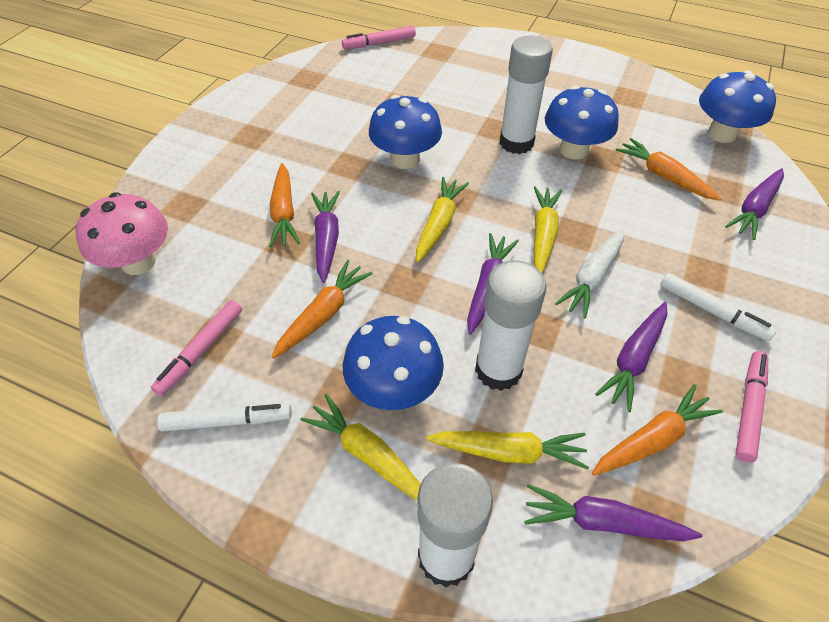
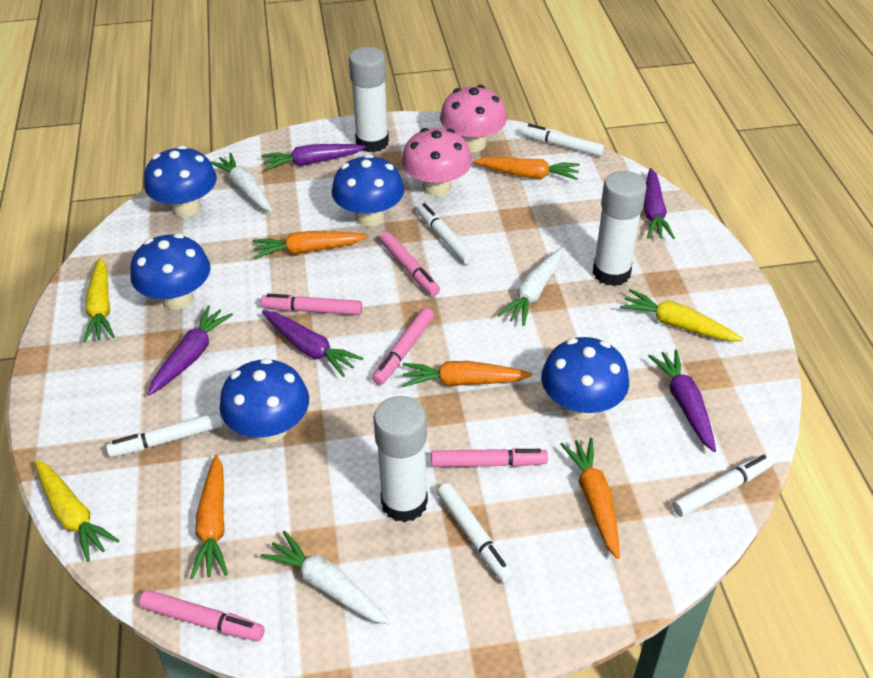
blue mushroom: 4 -> 5
orange carrot: 4 -> 5
pink marker: 3 -> 5
pink mushroom: 1 -> 2
white carrot: 1 -> 3
white marker: 2 -> 5
yellow carrot: 4 -> 3

